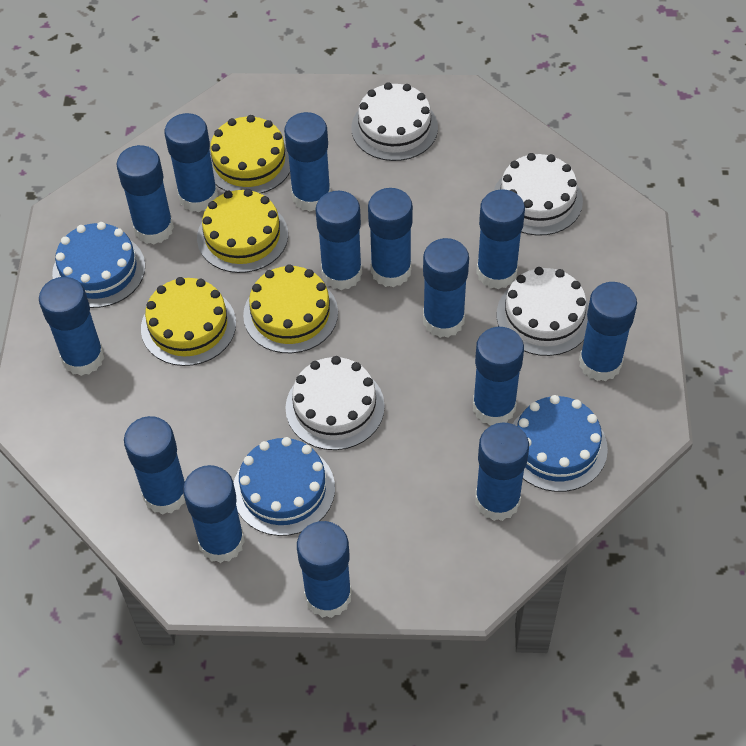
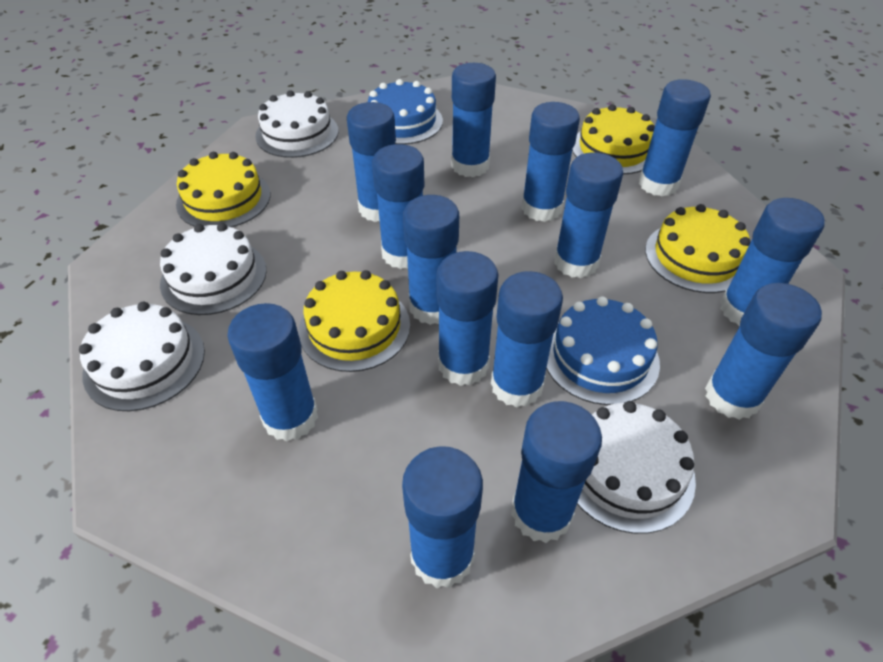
blue cake: 3 -> 2

